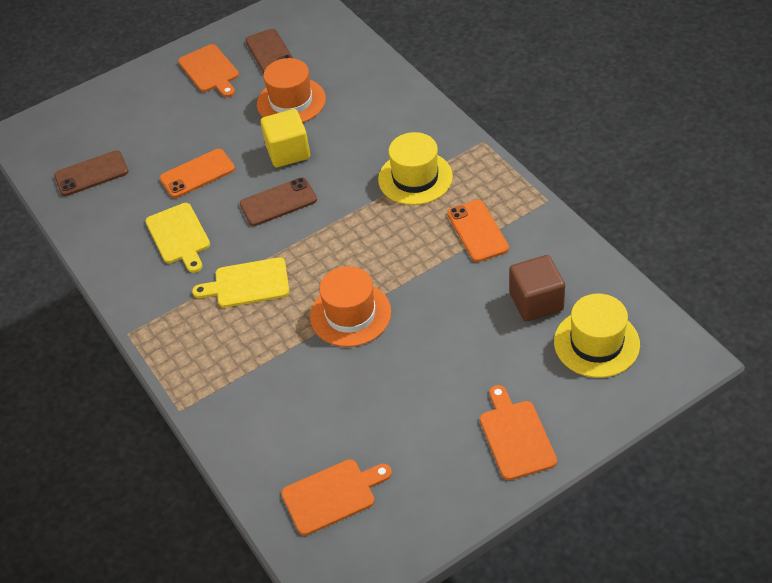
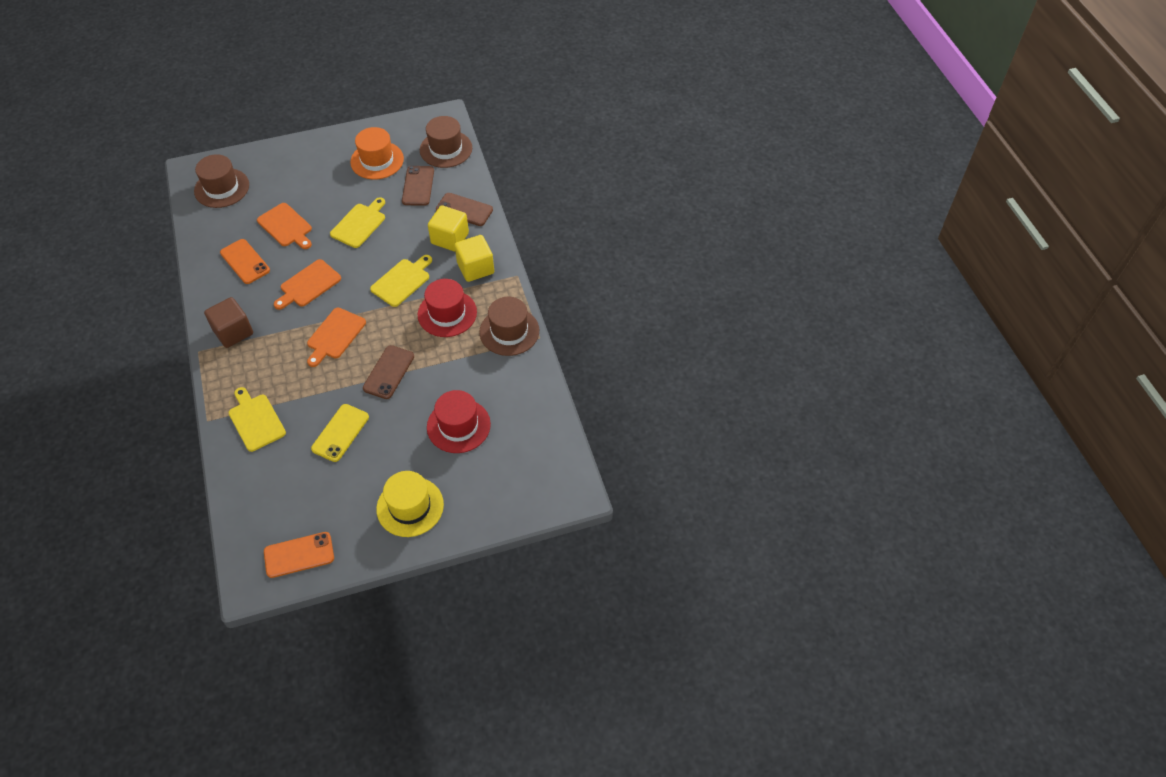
brown hat: 0 -> 3
orange hat: 2 -> 1
red hat: 0 -> 2
yellow cube: 1 -> 2
yellow cutting board: 2 -> 3
yellow hat: 2 -> 1
yellow phone: 0 -> 1

